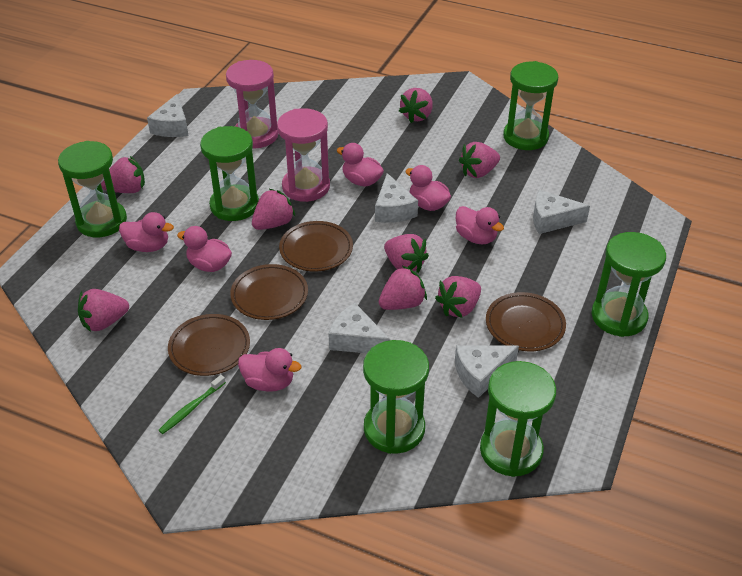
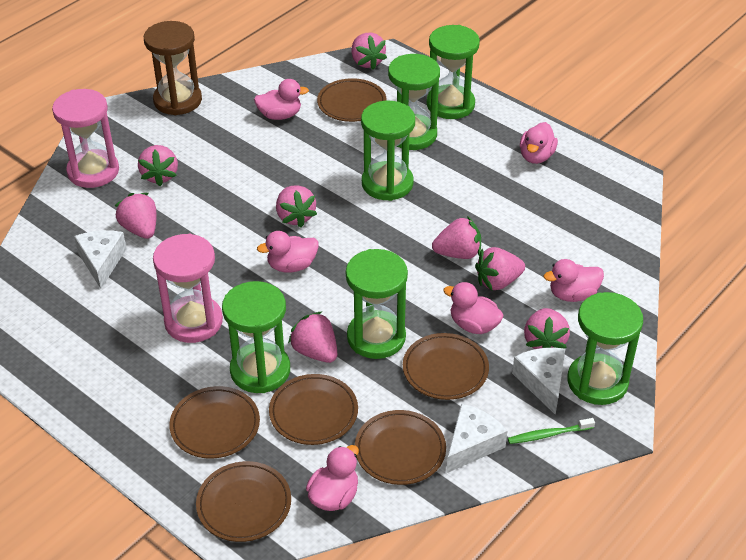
brown hourglass: 0 -> 1
brown plate: 4 -> 6
white cheese: 5 -> 3

